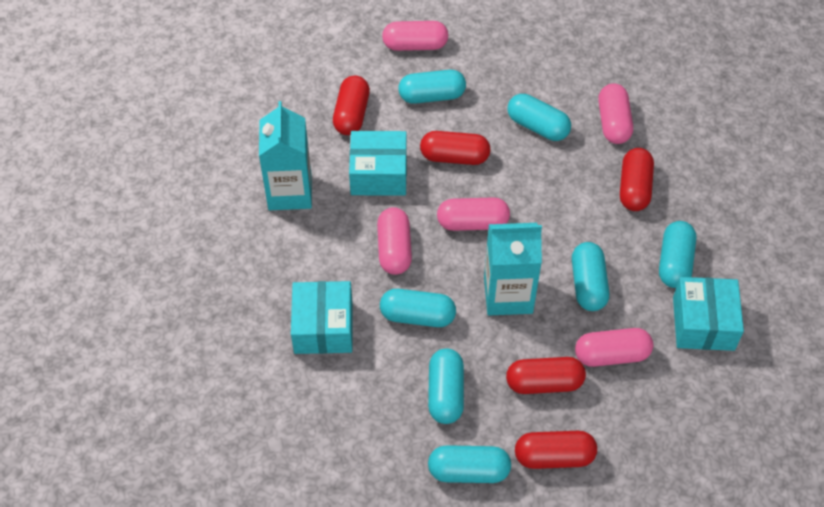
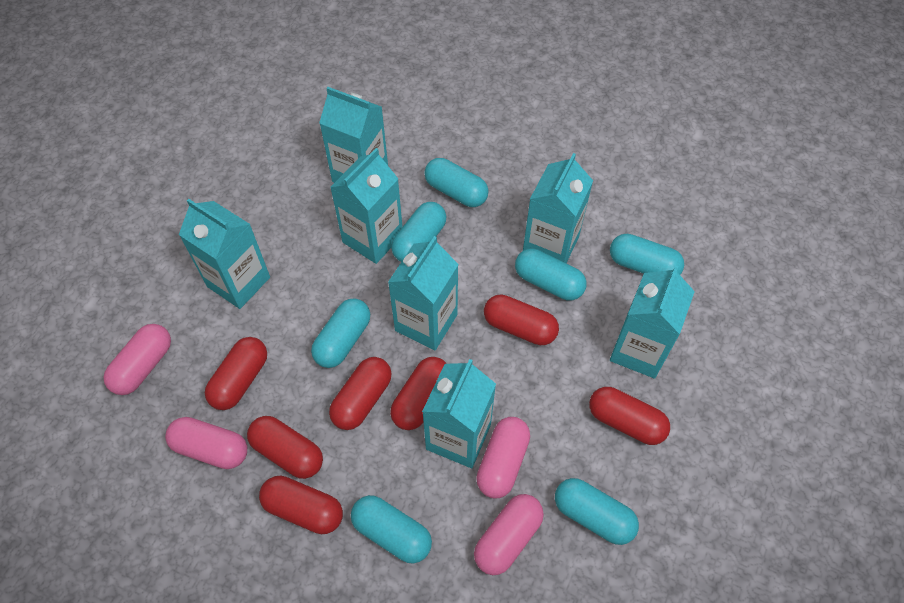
pink capsule: 5 -> 4
red capsule: 5 -> 7
turquoise box: 3 -> 0
turquoise carton: 2 -> 7

